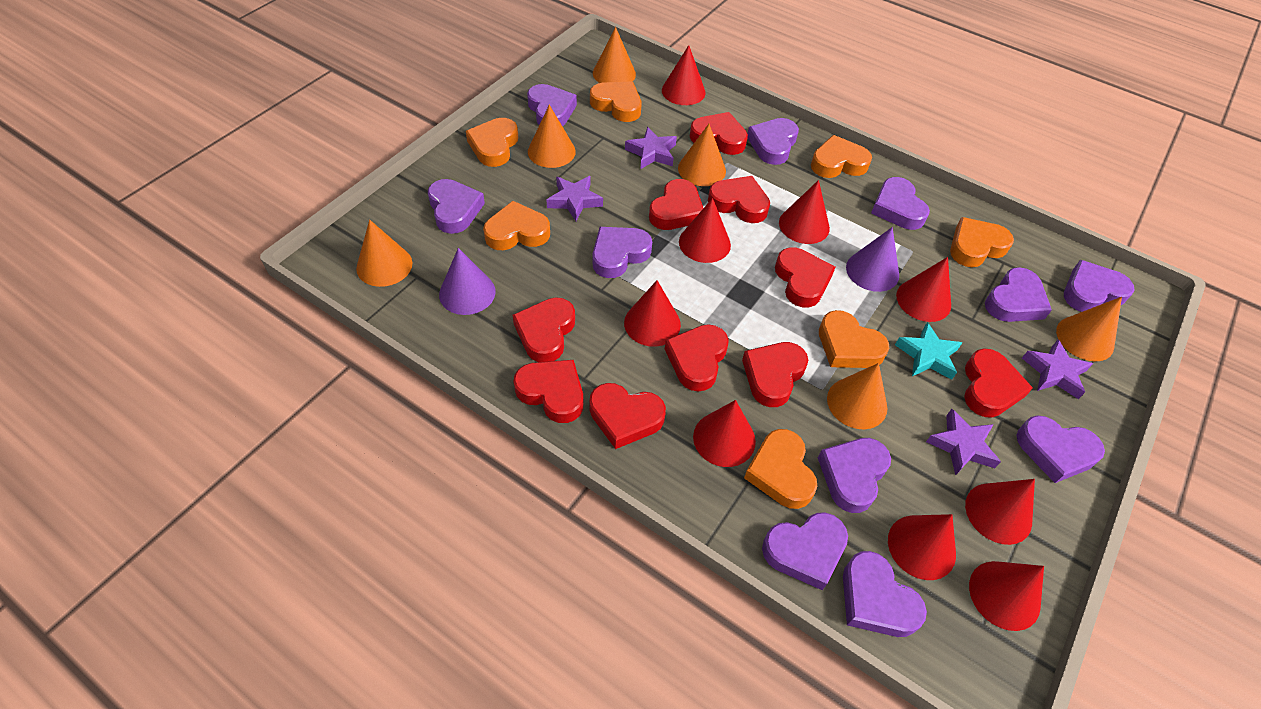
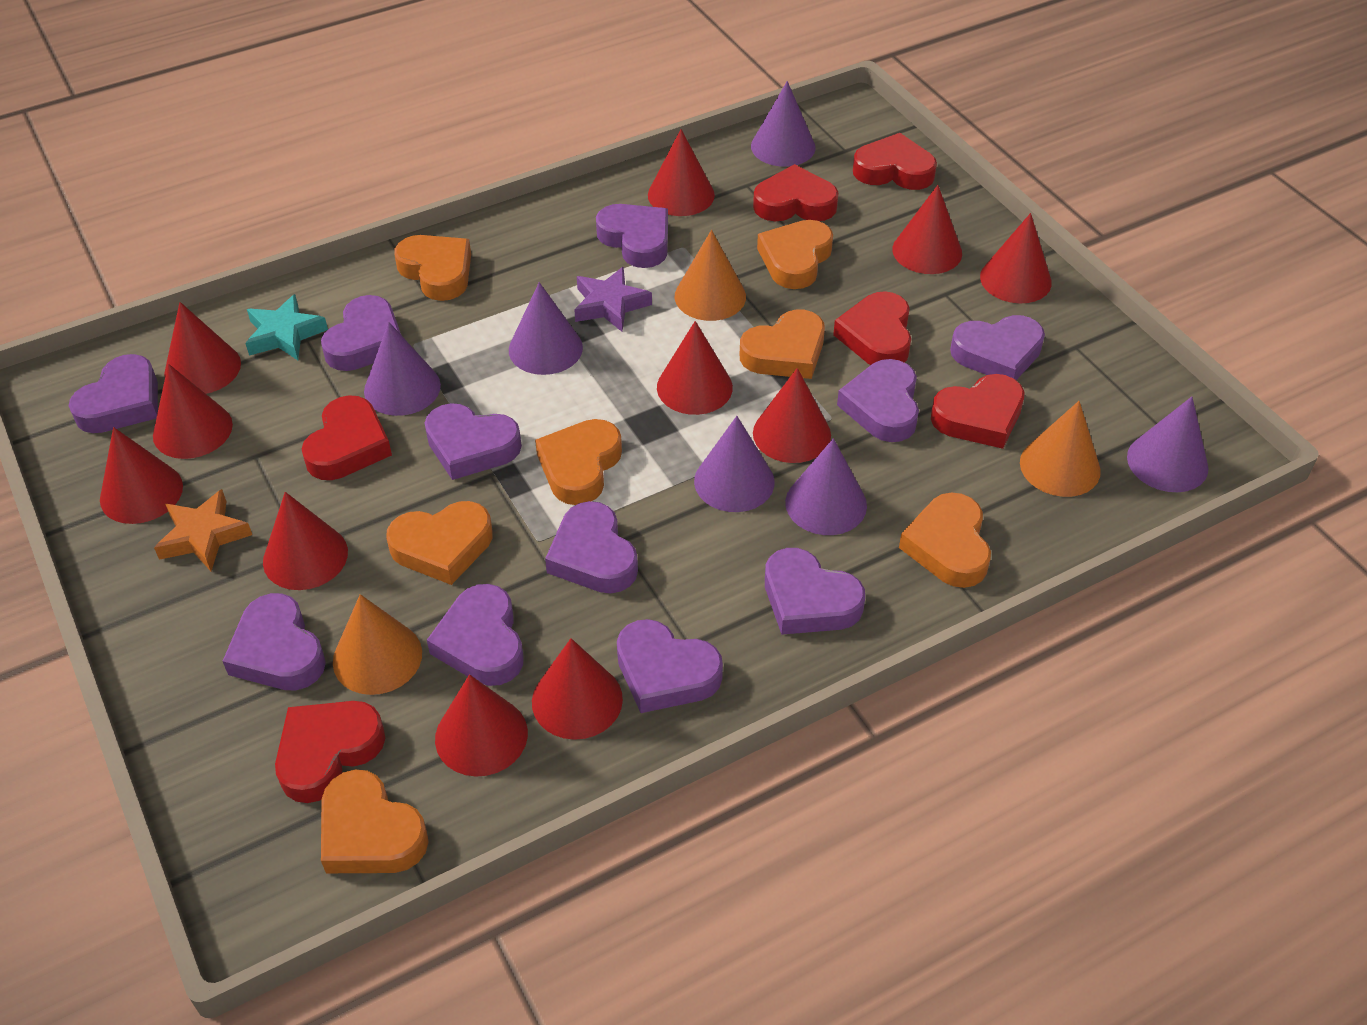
orange cone: 6 -> 3
orange star: 0 -> 1
purple cone: 2 -> 6
purple star: 4 -> 1
red cone: 9 -> 11
red heart: 10 -> 6

